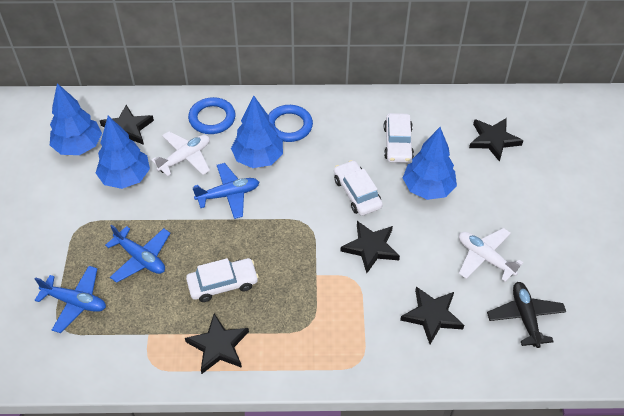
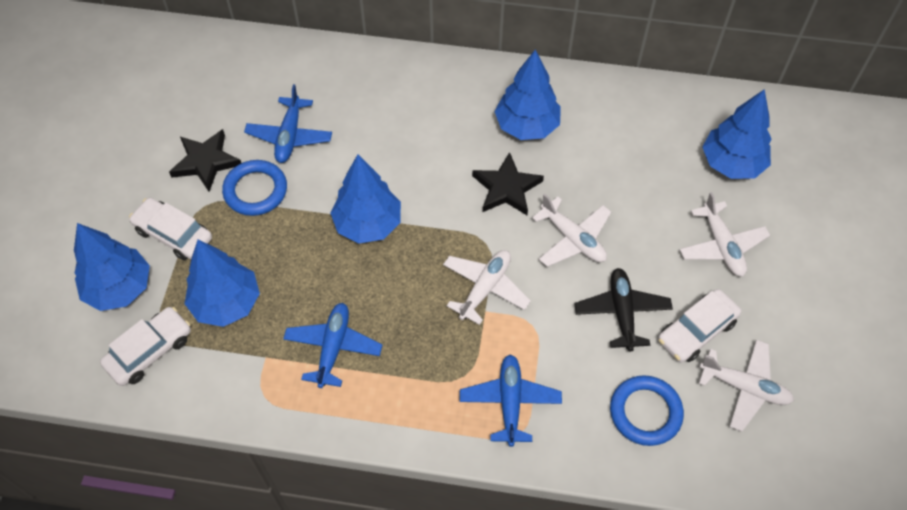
black star: 5 -> 2
blue tree: 4 -> 5
white plane: 2 -> 4

